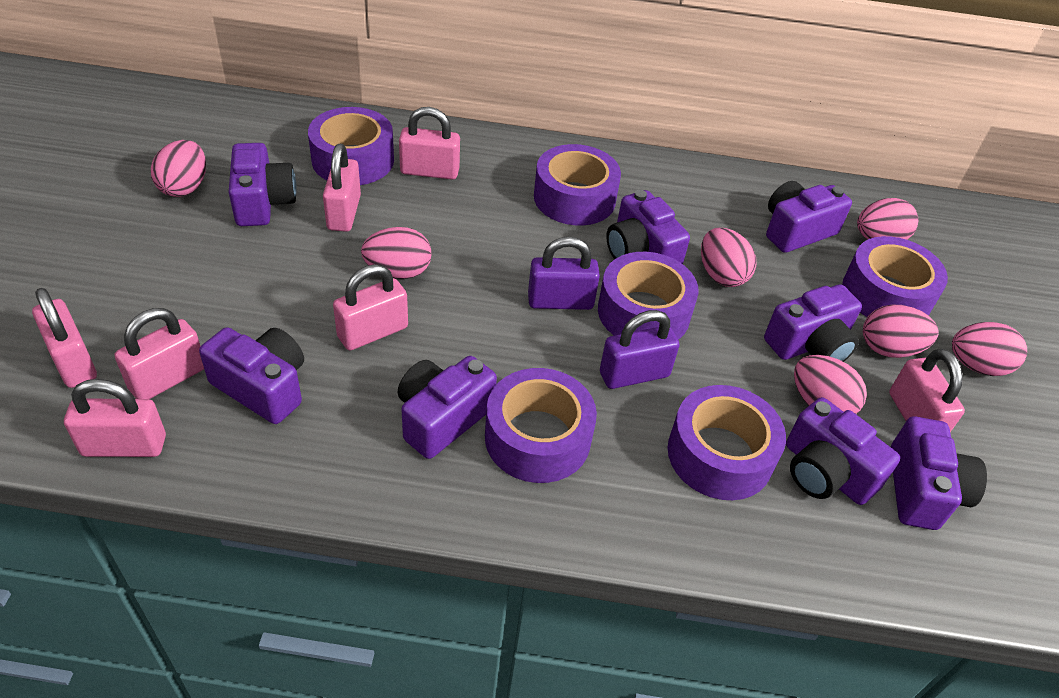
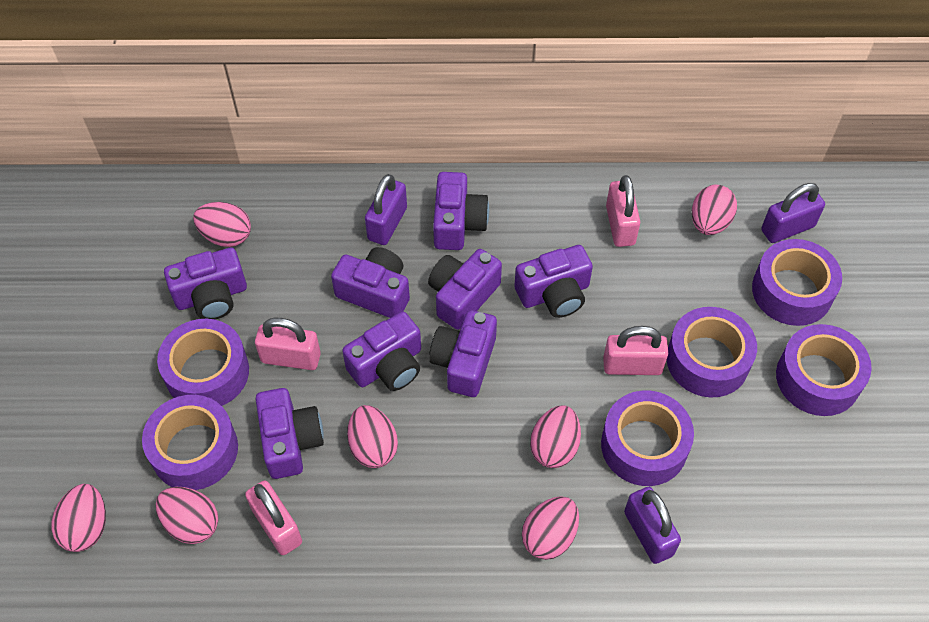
pink padlock: 7 -> 4
purple padlock: 2 -> 3

